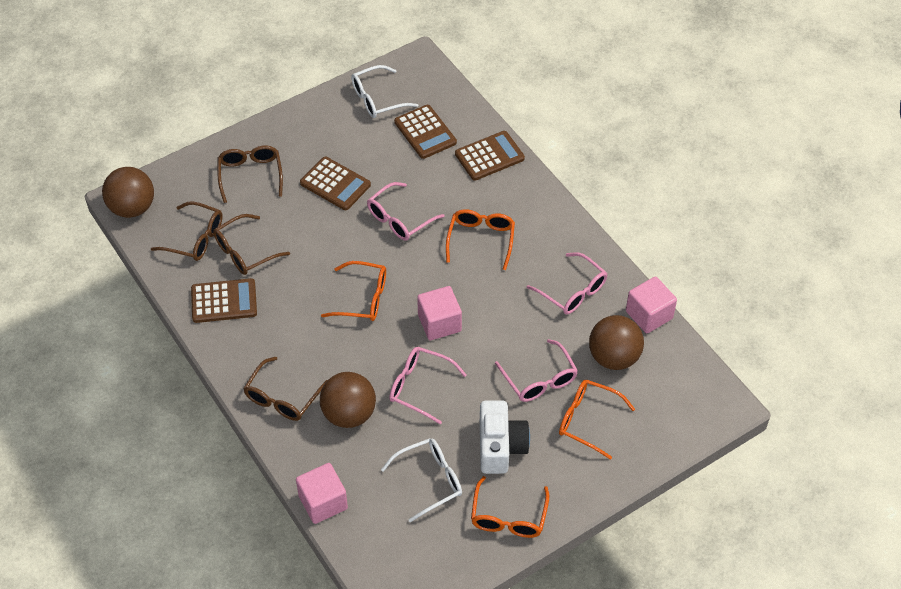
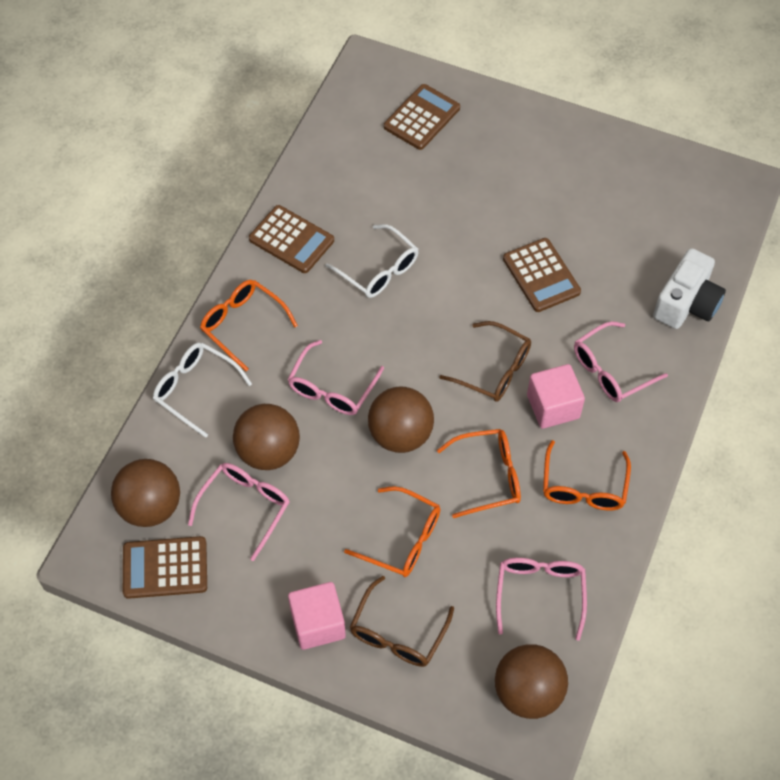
brown ball: 3 -> 4
brown glasses: 4 -> 2
pink cube: 3 -> 2

